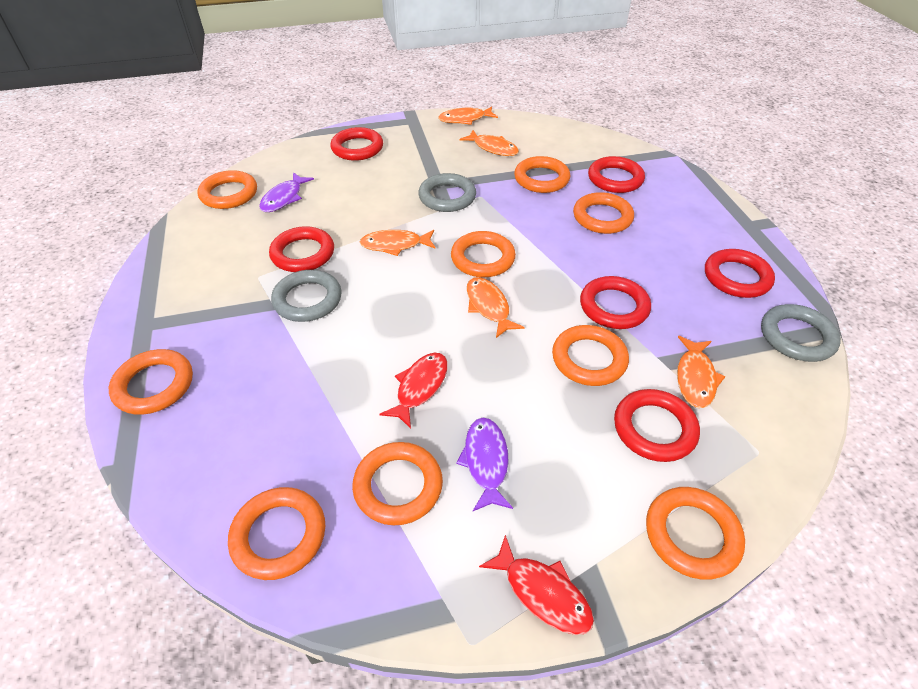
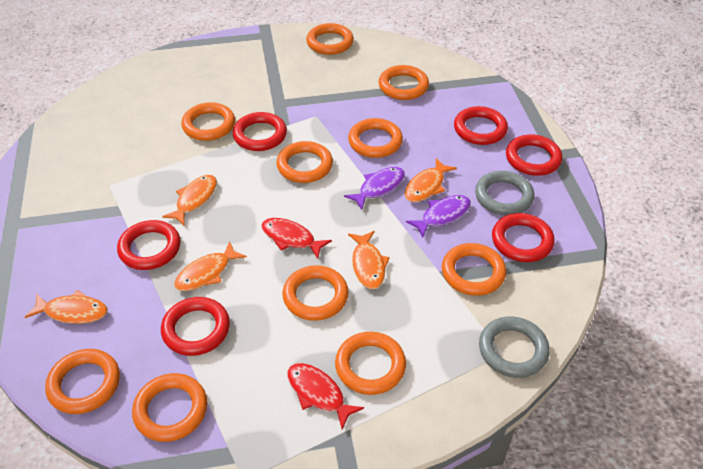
grey ring: 3 -> 2
orange ring: 9 -> 10

